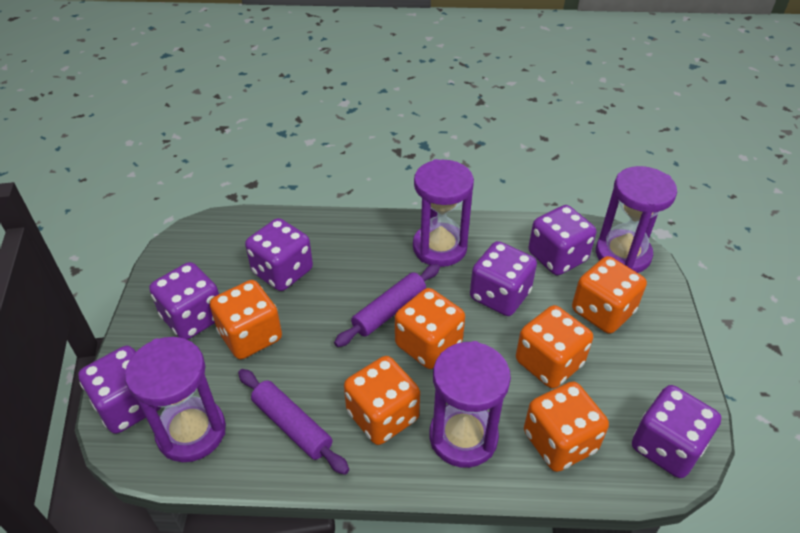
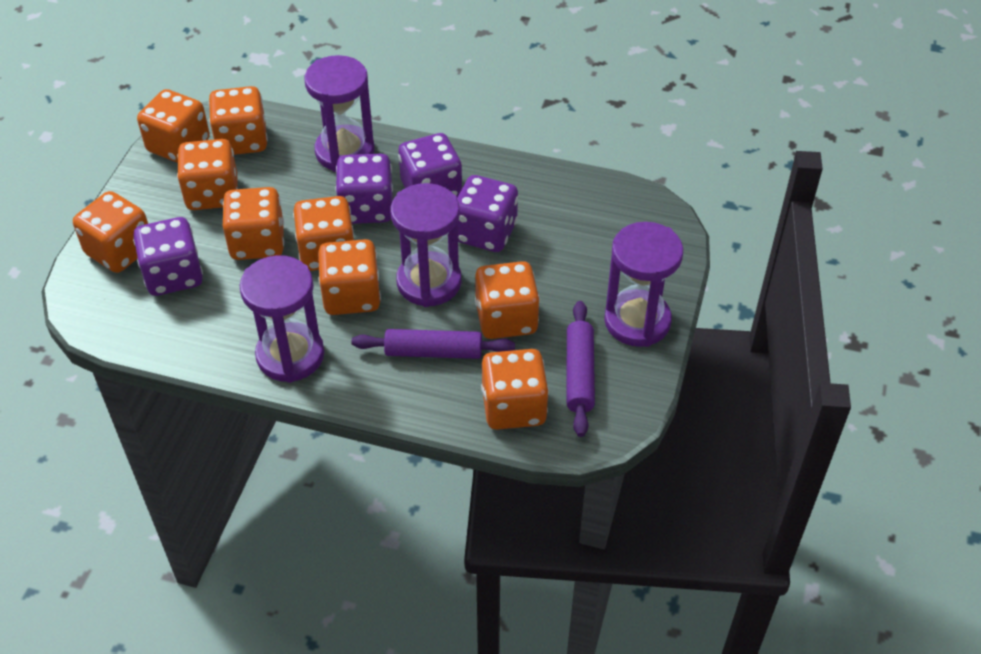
orange dice: 6 -> 9
purple dice: 6 -> 4

